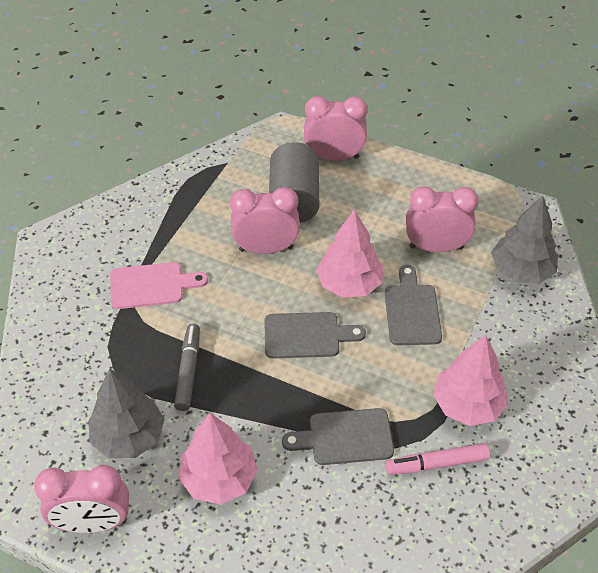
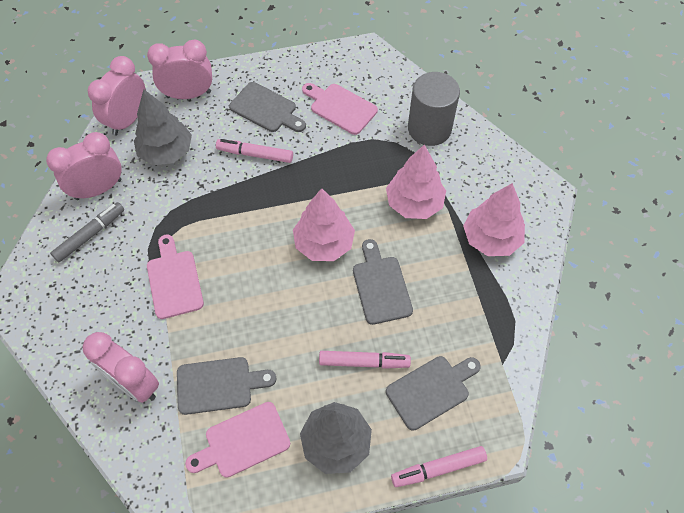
grey cutting board: 3 -> 4
pink cutting board: 1 -> 3
pink marker: 1 -> 3

